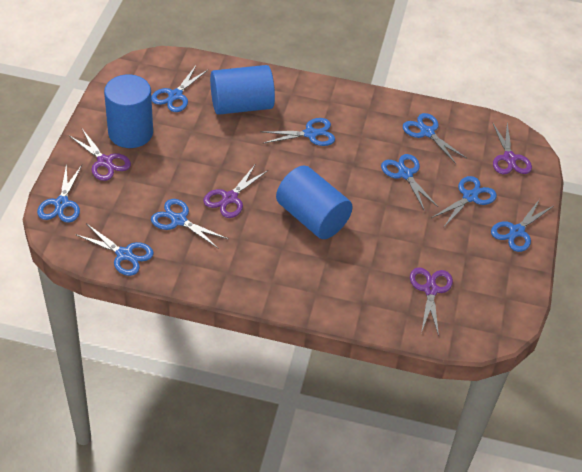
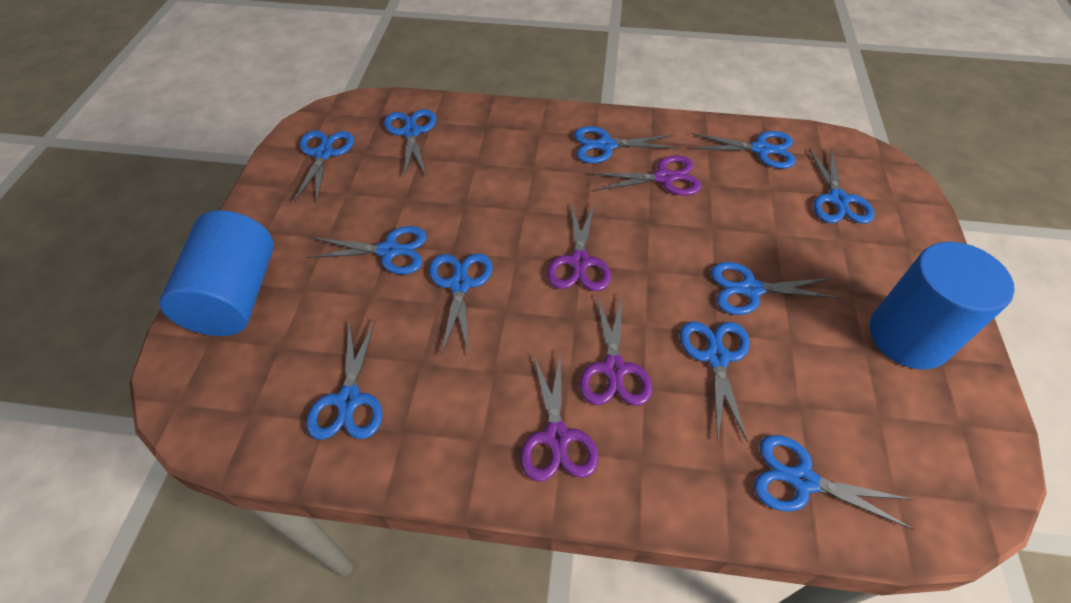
blue cylinder: 3 -> 2
blue scissors: 9 -> 11

